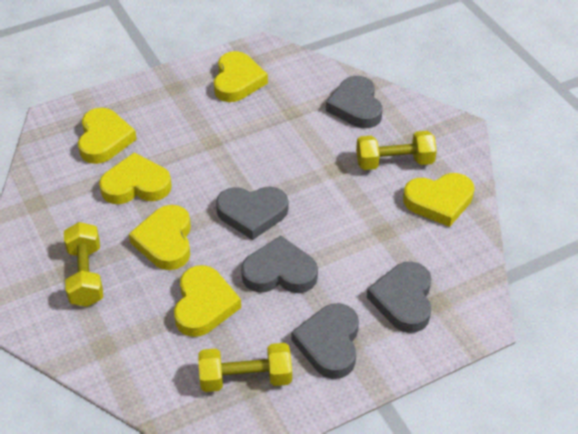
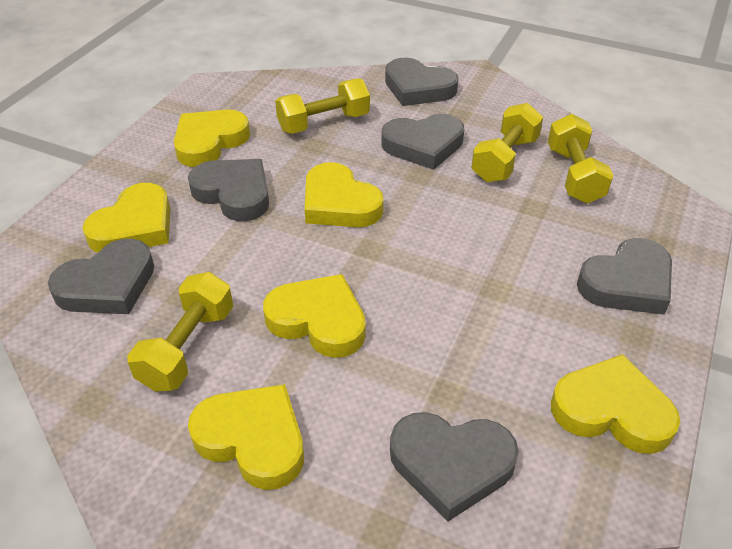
grey heart: 5 -> 6
yellow dumbbell: 3 -> 4

